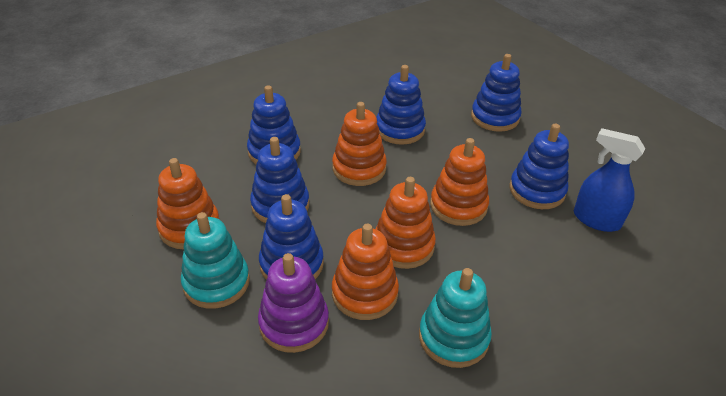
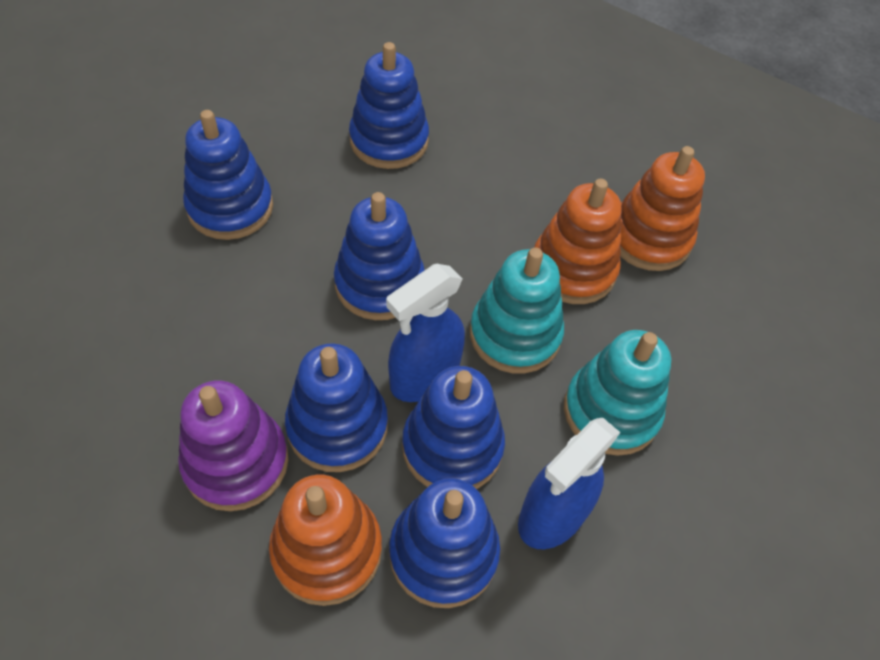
blue spray bottle: 1 -> 2
orange stacking toy: 5 -> 3

